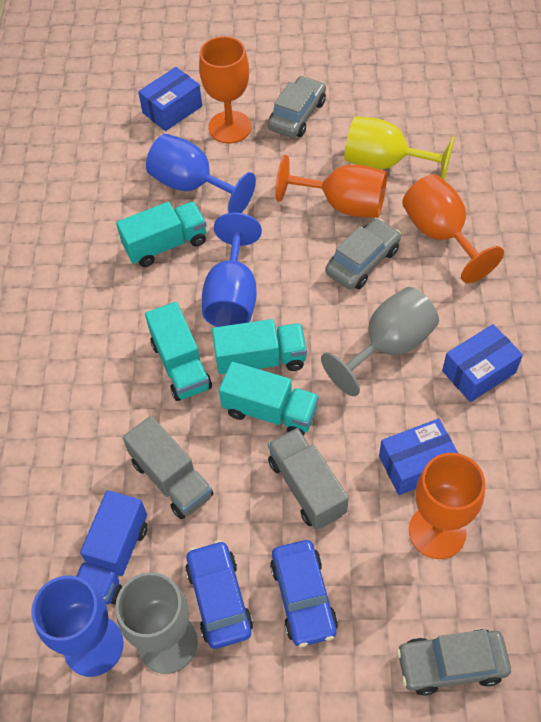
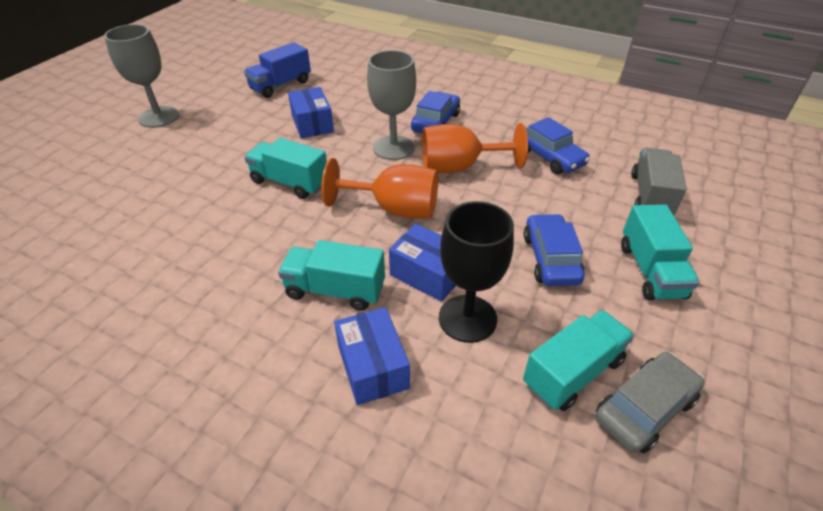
black goblet: 0 -> 1
blue car: 2 -> 3
blue goblet: 3 -> 0
grey car: 3 -> 1
grey truck: 2 -> 1
orange goblet: 4 -> 2
yellow goblet: 1 -> 0

